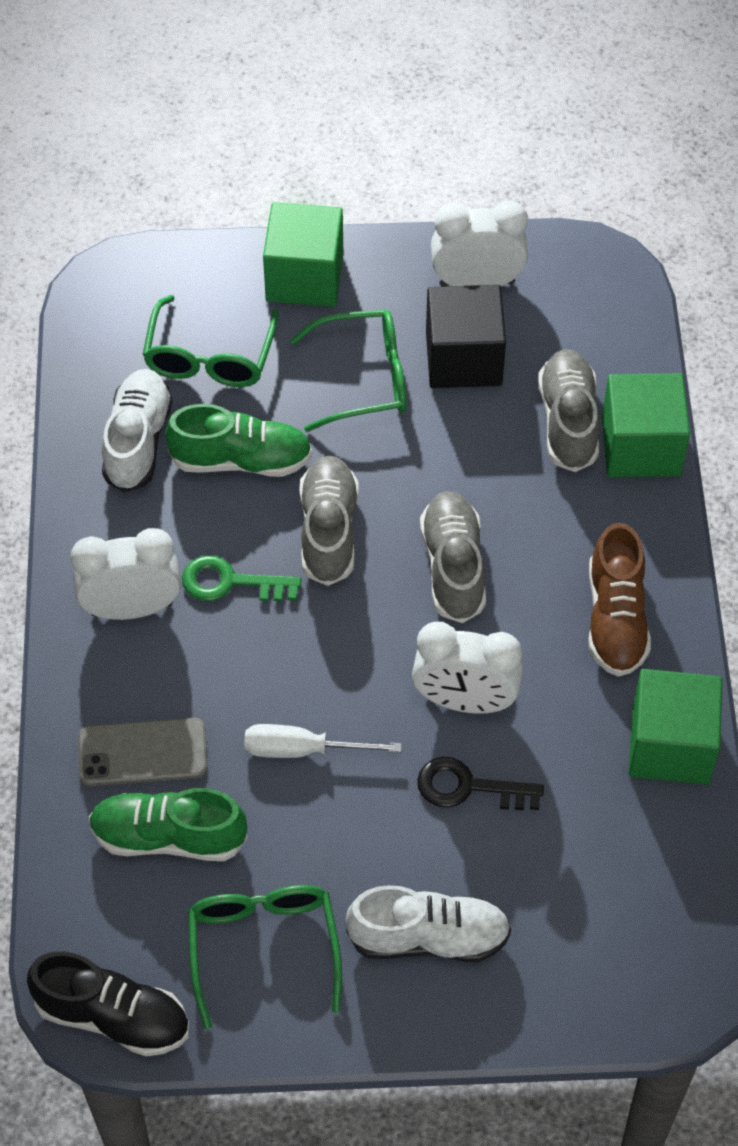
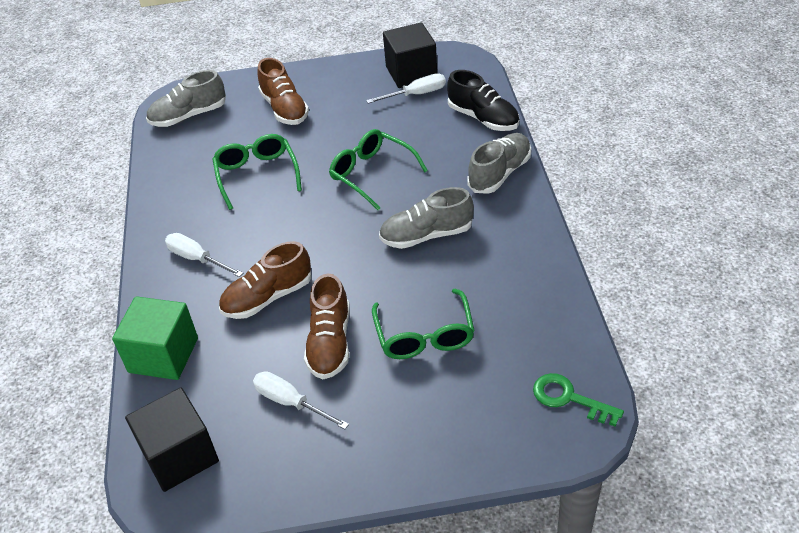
black cube: 1 -> 2
black key: 1 -> 0
brown shoe: 1 -> 3
green cube: 3 -> 1
green shoe: 2 -> 0
grey phone: 1 -> 0
white clock: 3 -> 0
white screwdriver: 1 -> 3
white shoe: 2 -> 0

